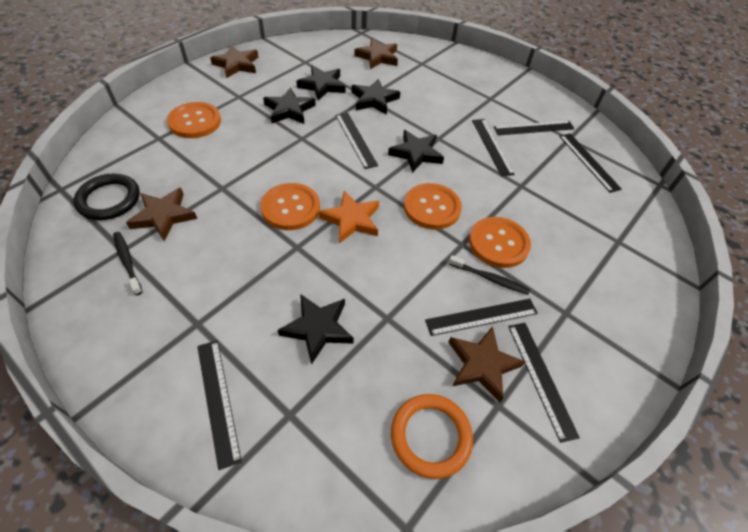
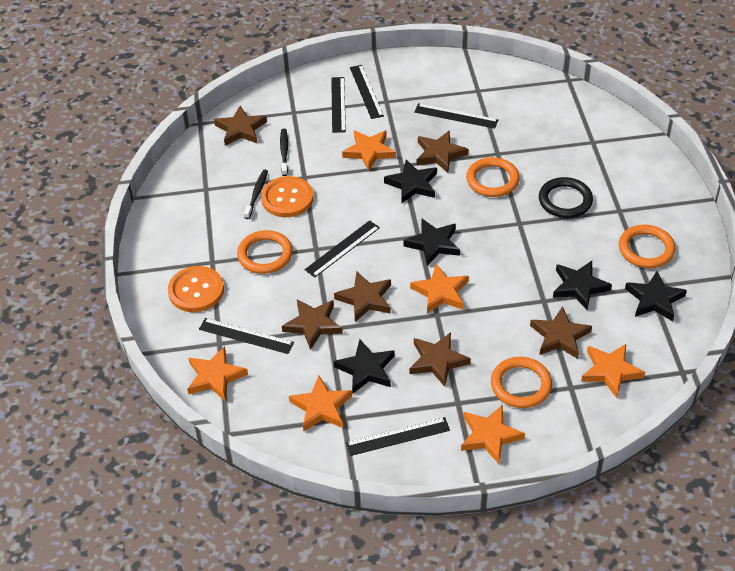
black ruler: 7 -> 6
brown star: 4 -> 6
orange button: 4 -> 2
orange ring: 1 -> 4
orange star: 1 -> 6

